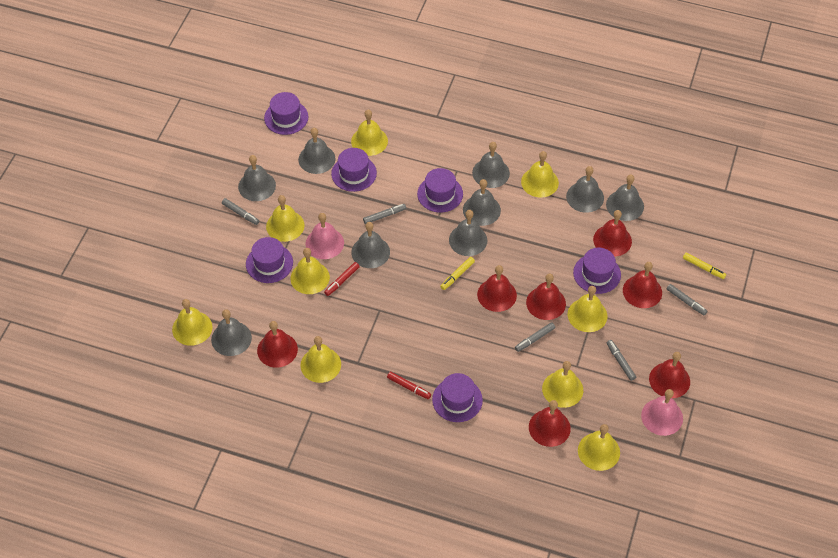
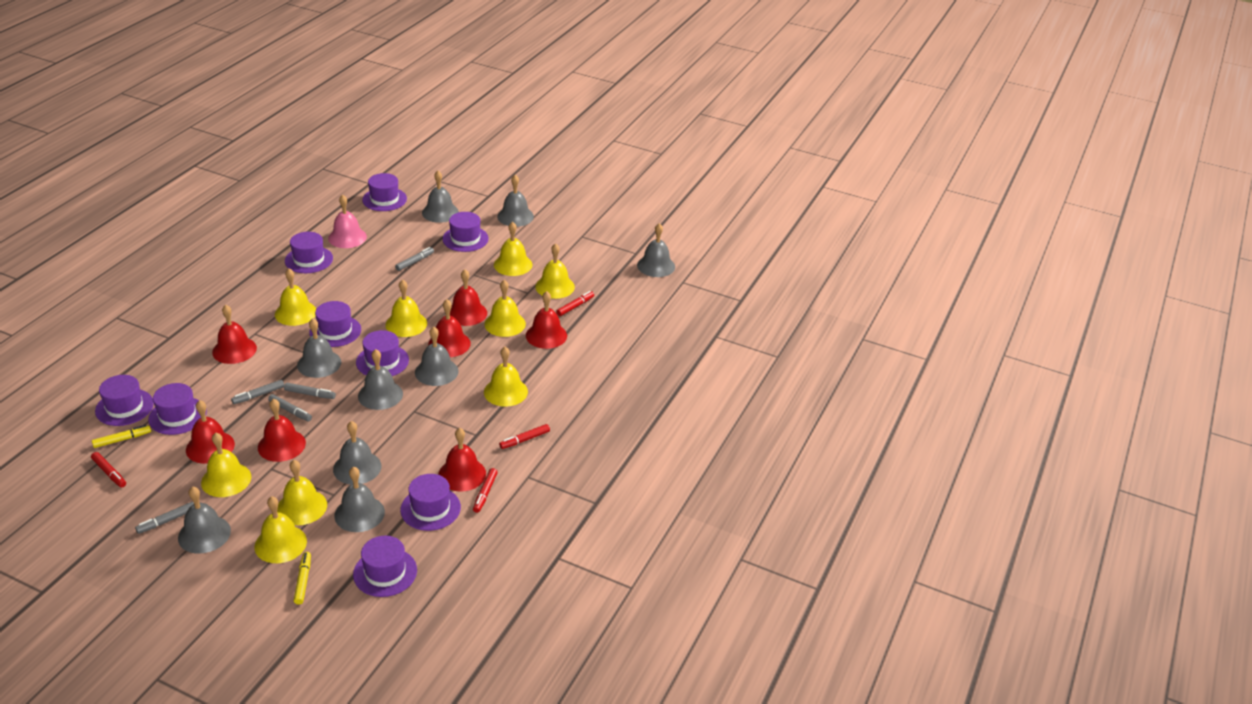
pink bell: 2 -> 1
purple hat: 6 -> 9
red marker: 2 -> 4

